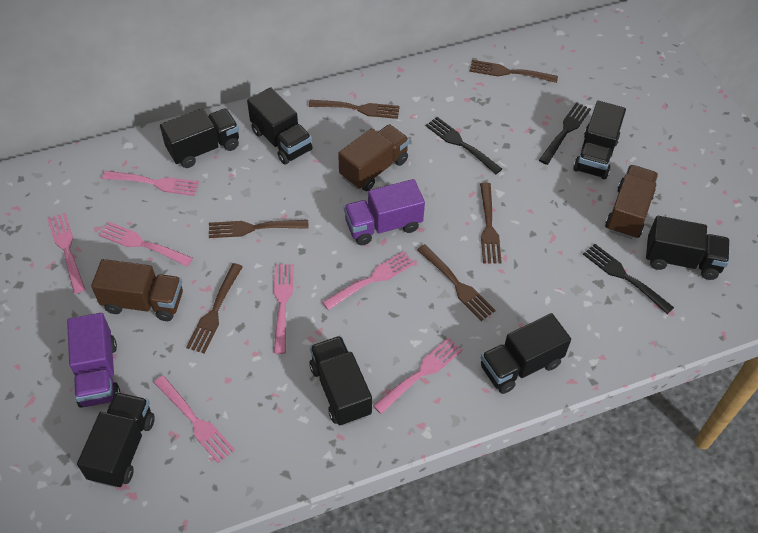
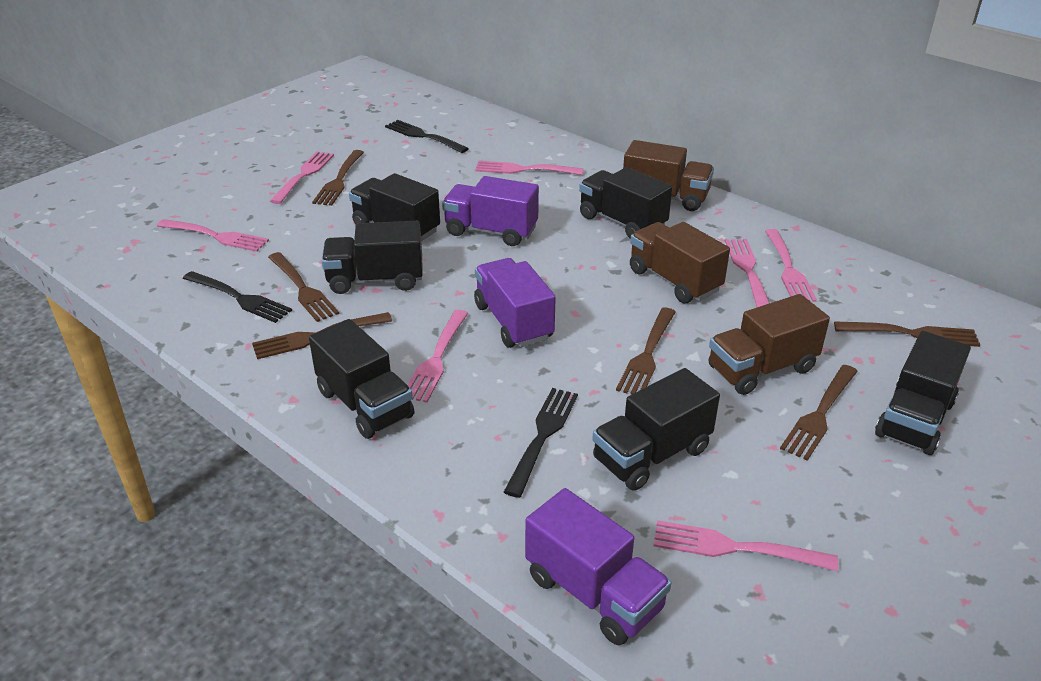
black truck: 7 -> 6
purple truck: 2 -> 3

